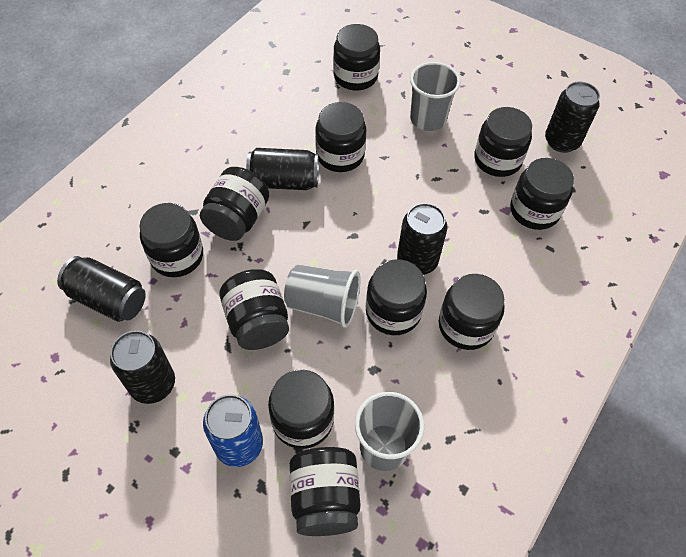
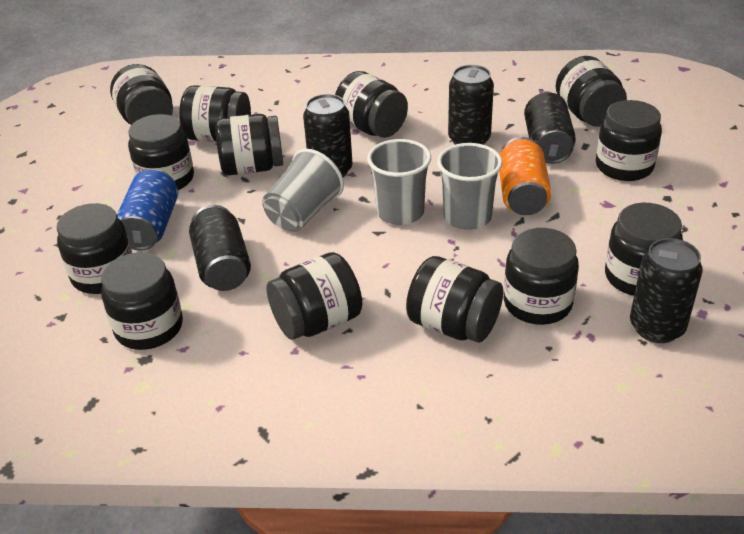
black jar: 11 -> 13
orange can: 0 -> 1

